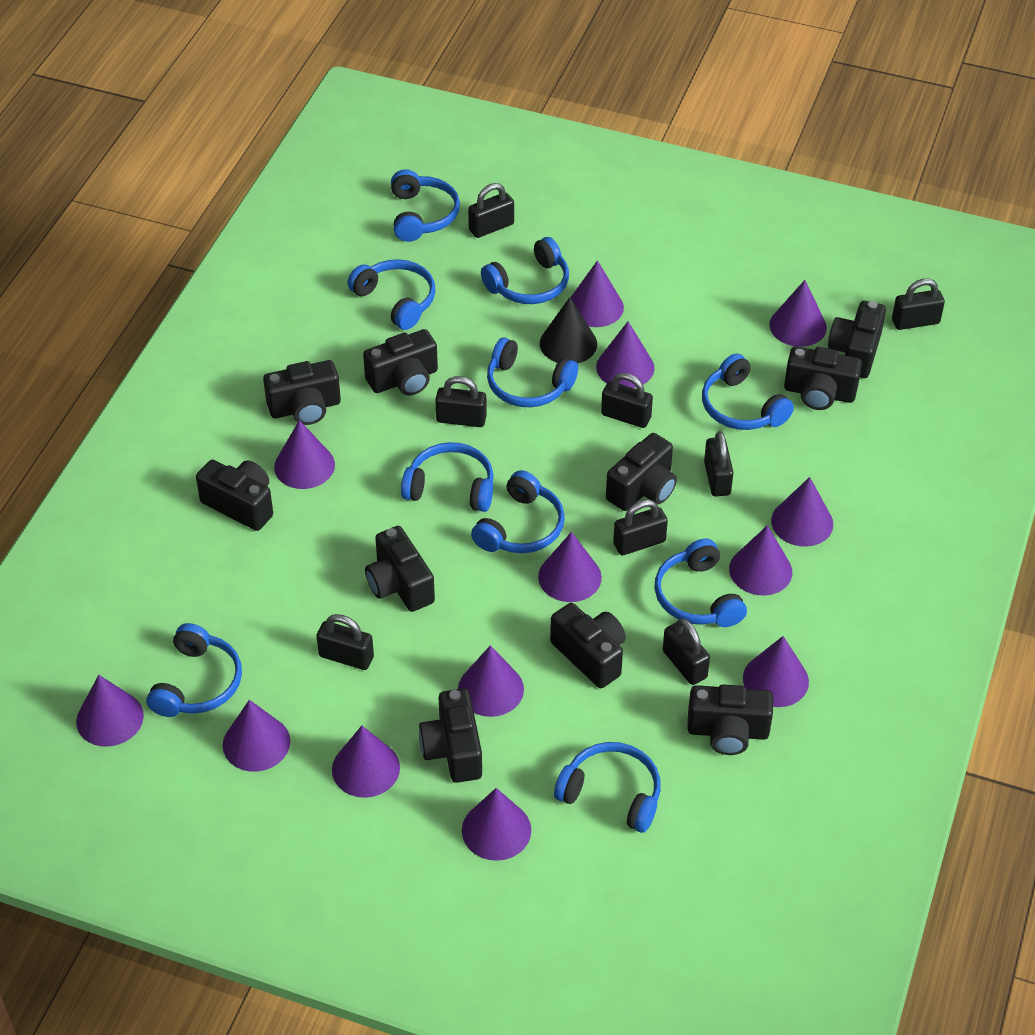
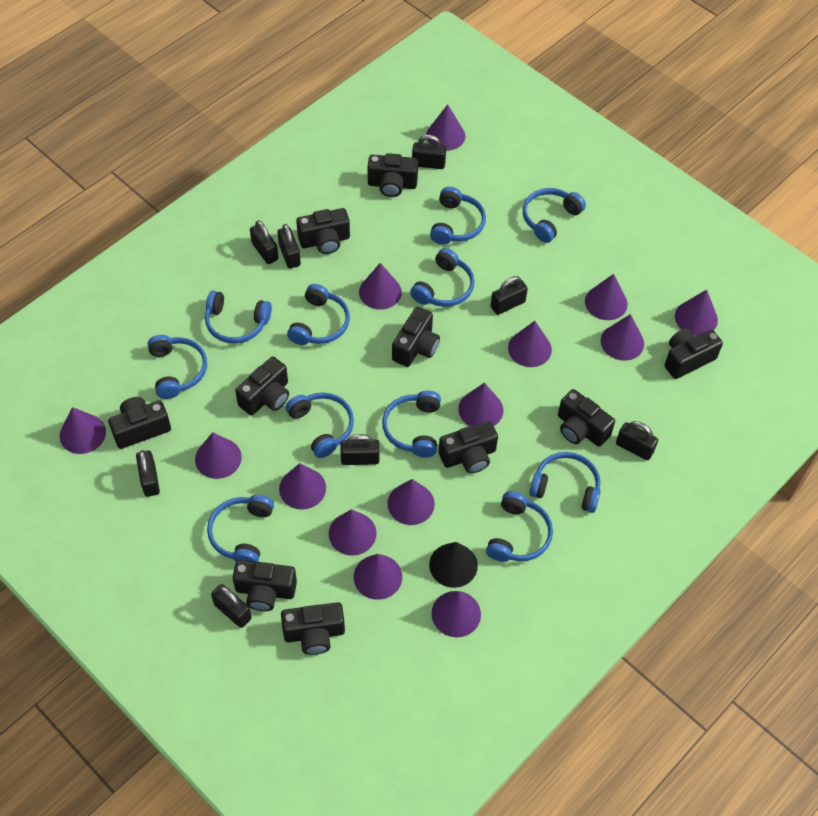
blue headphones: 10 -> 11
purple cone: 13 -> 14

